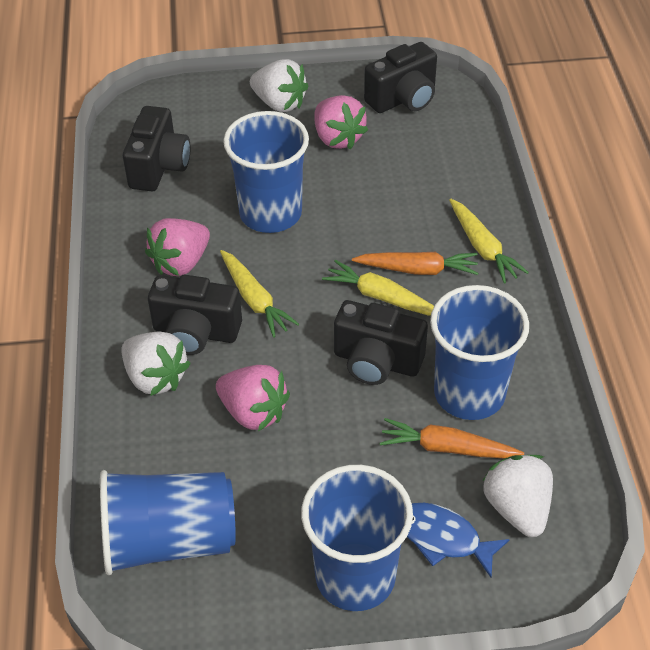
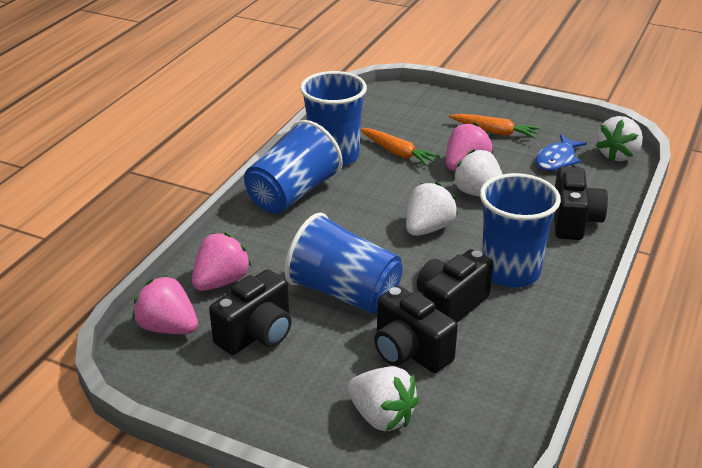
white strawberry: 3 -> 4
yellow carrot: 3 -> 0

